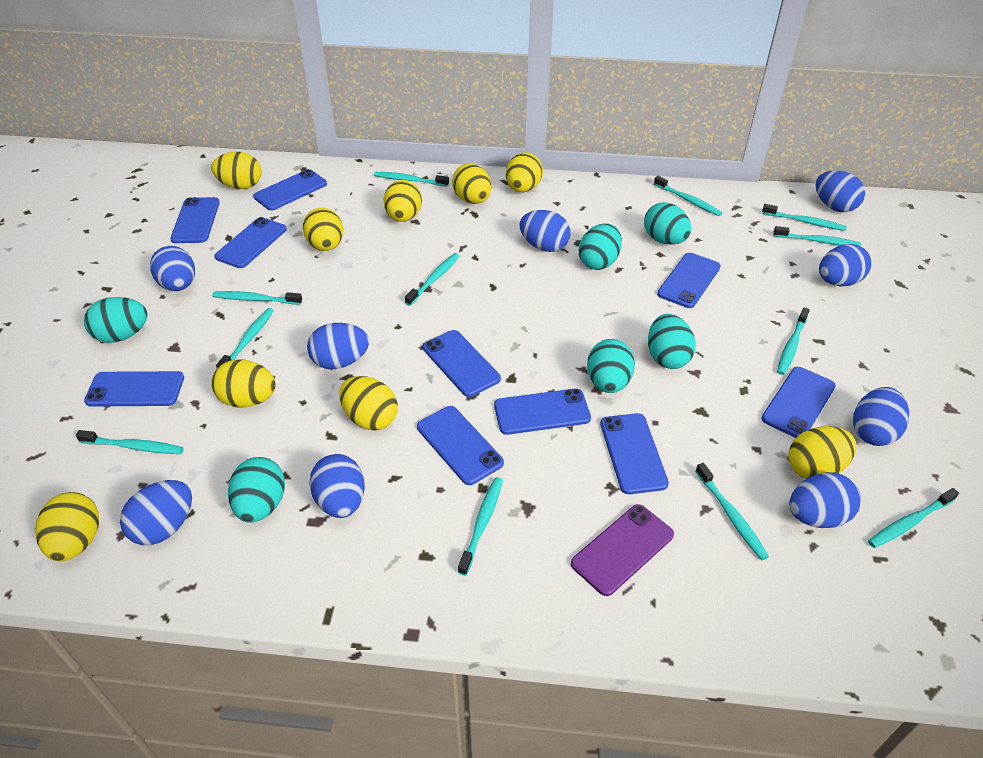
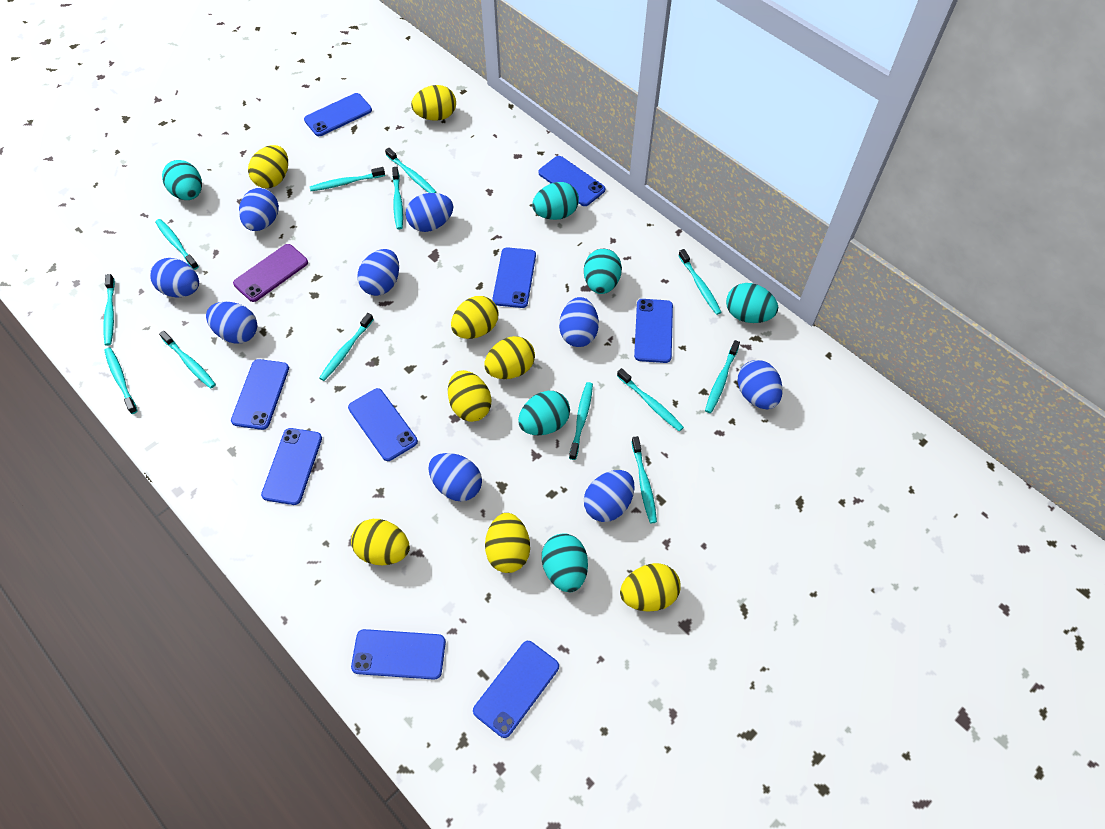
blue phone: 10 -> 9
turquoise toothbrush: 12 -> 13
yellow egg: 9 -> 8

